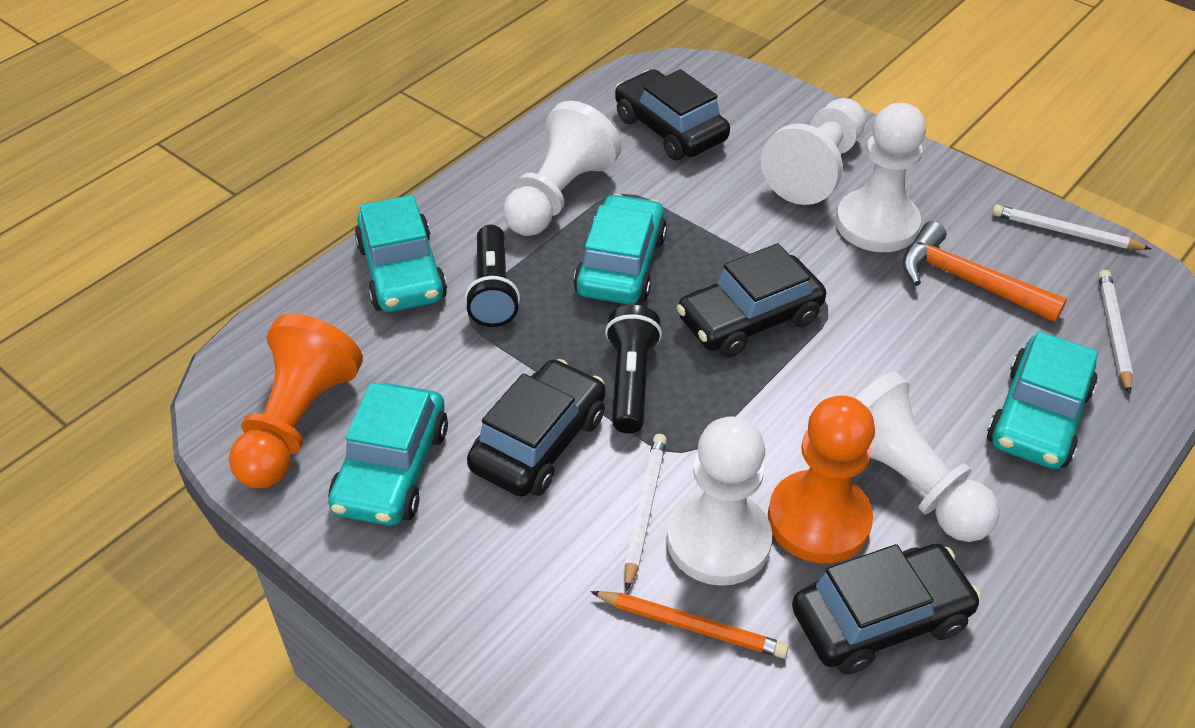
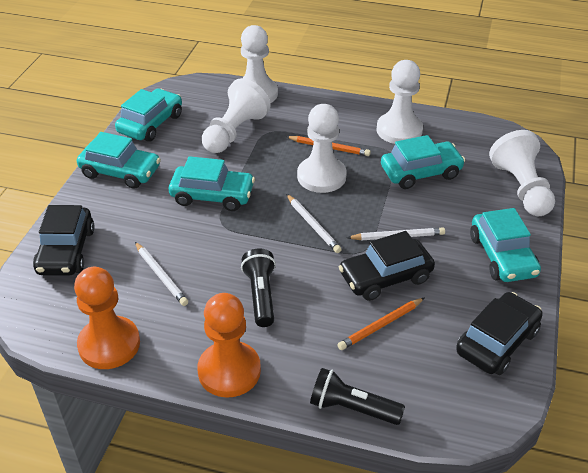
black car: 4 -> 3
orange hammer: 1 -> 0
orange pencil: 1 -> 2
turquoise car: 4 -> 5

